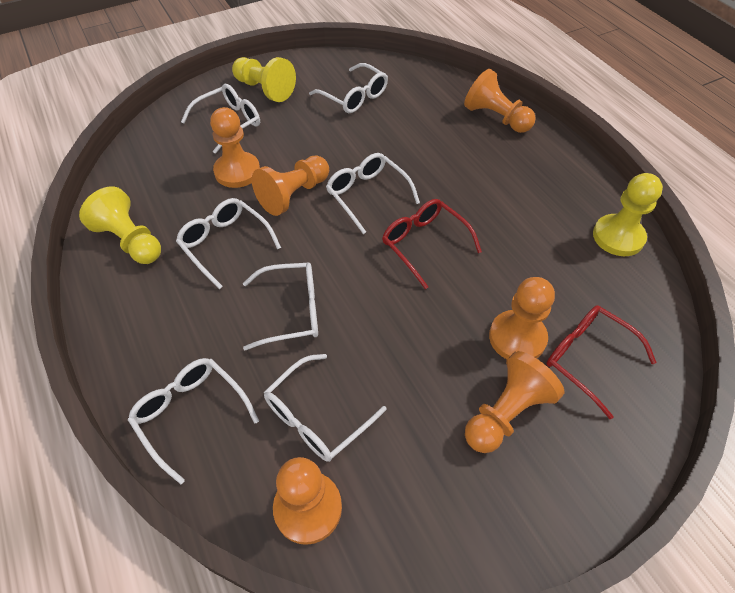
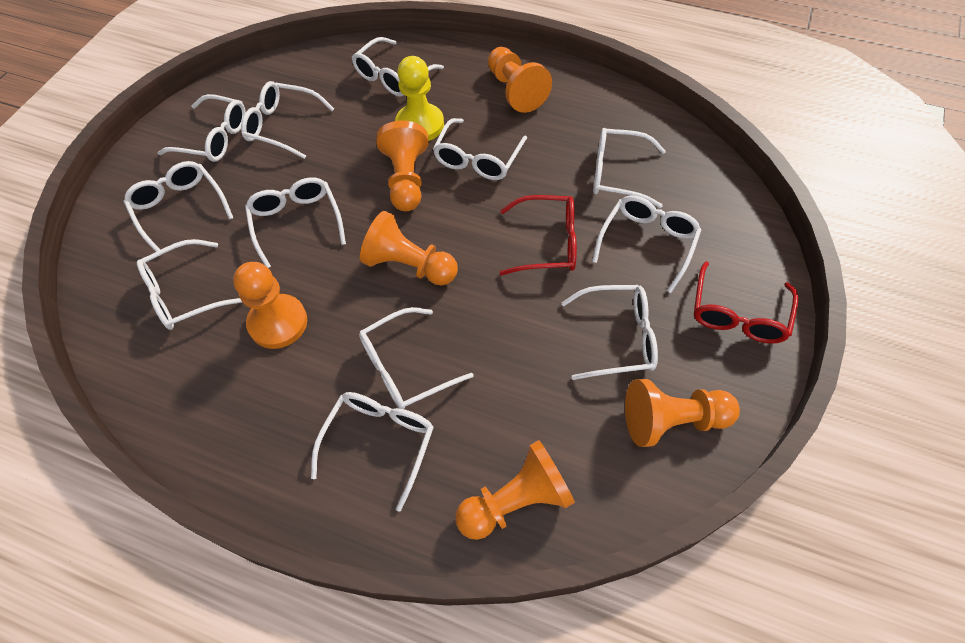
white glasses: 7 -> 12
yellow pawn: 3 -> 1

